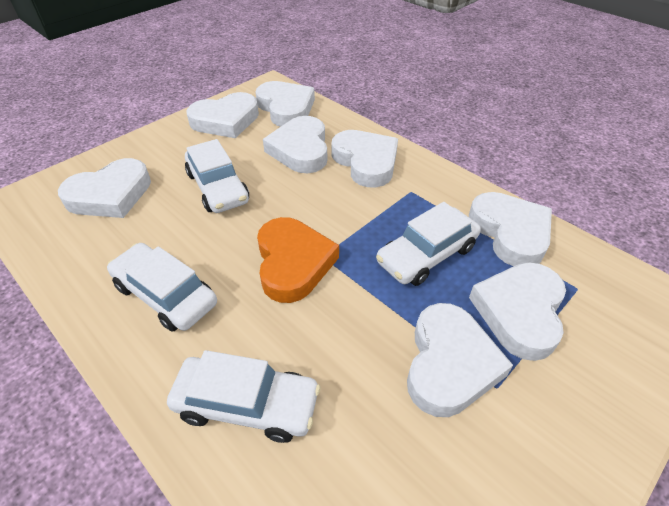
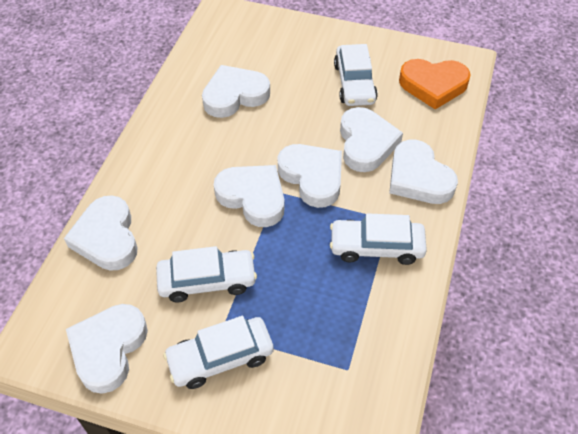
white heart: 8 -> 7

